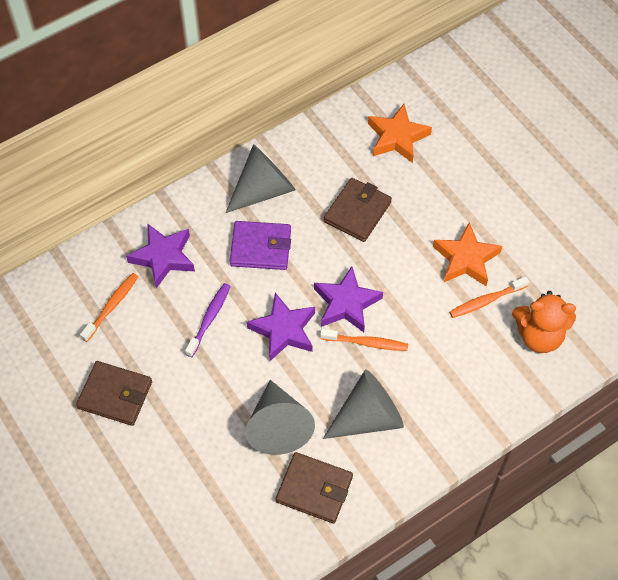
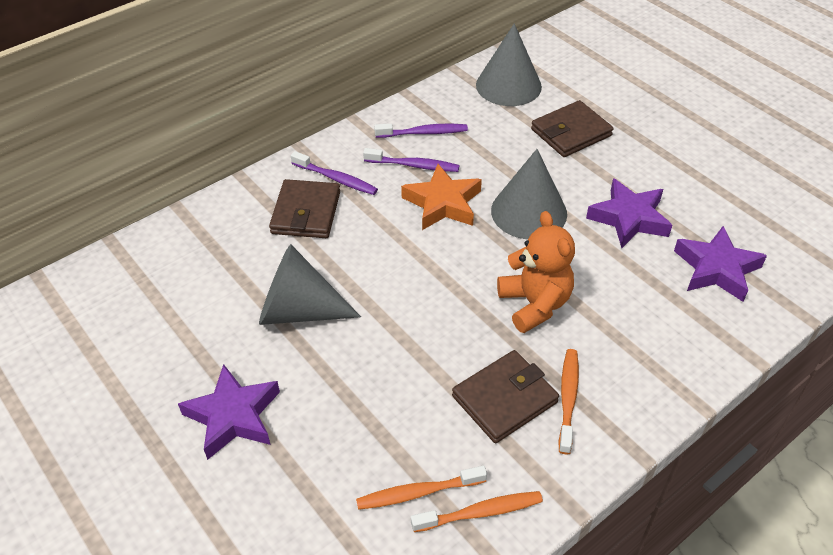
orange star: 2 -> 1
purple toothbrush: 1 -> 3
purple wallet: 1 -> 0

